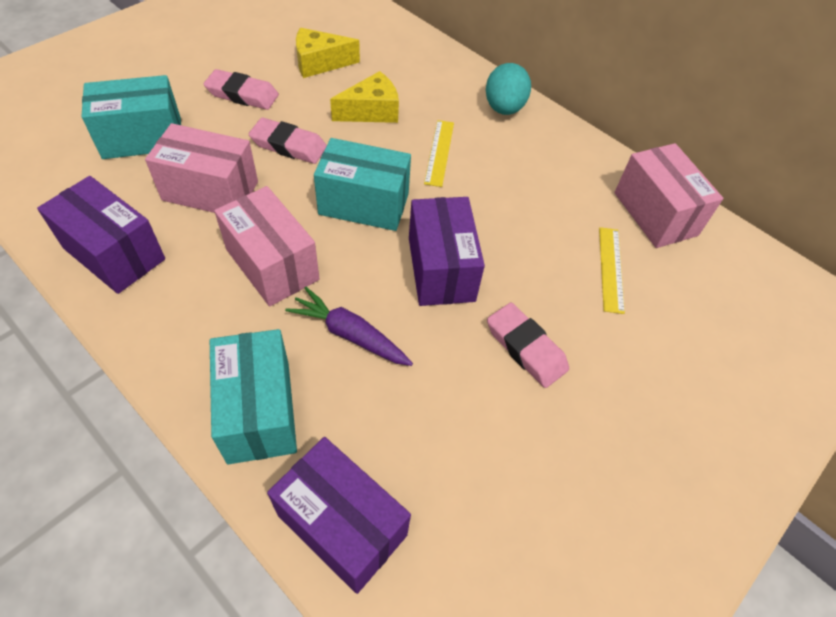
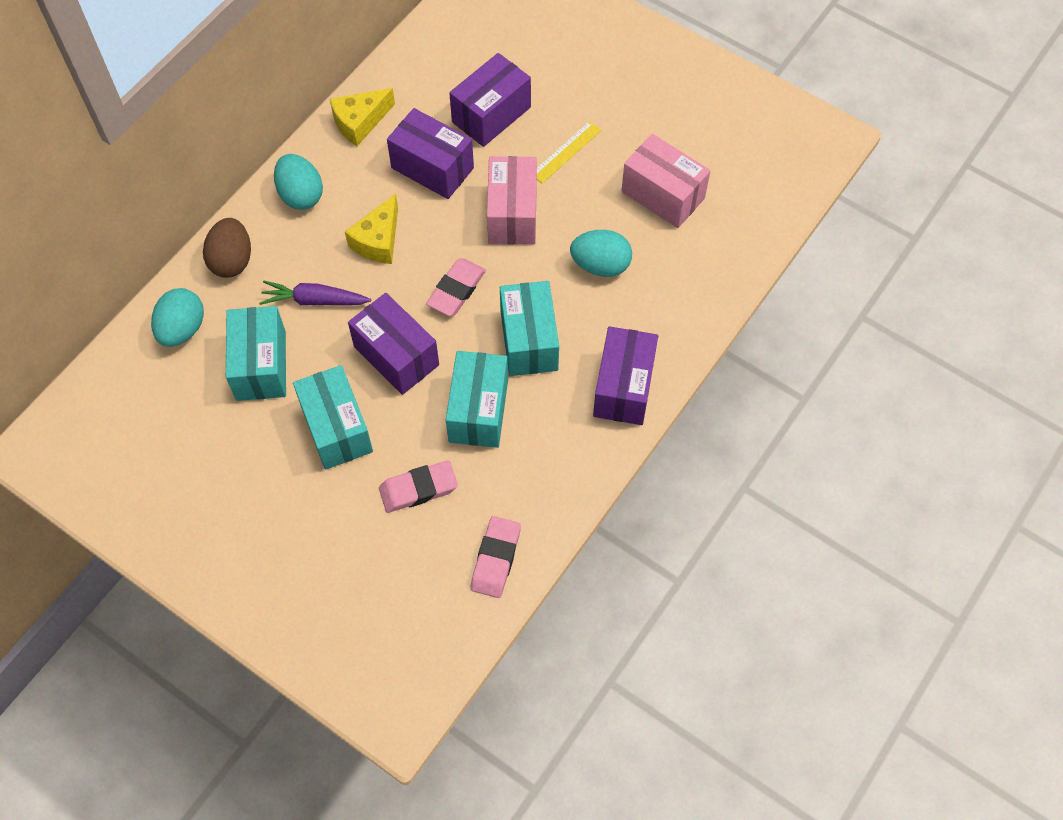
brown egg: 0 -> 1
pink box: 3 -> 2
purple box: 3 -> 4
turquoise box: 3 -> 4
turquoise egg: 1 -> 3
yellow ruler: 2 -> 1

